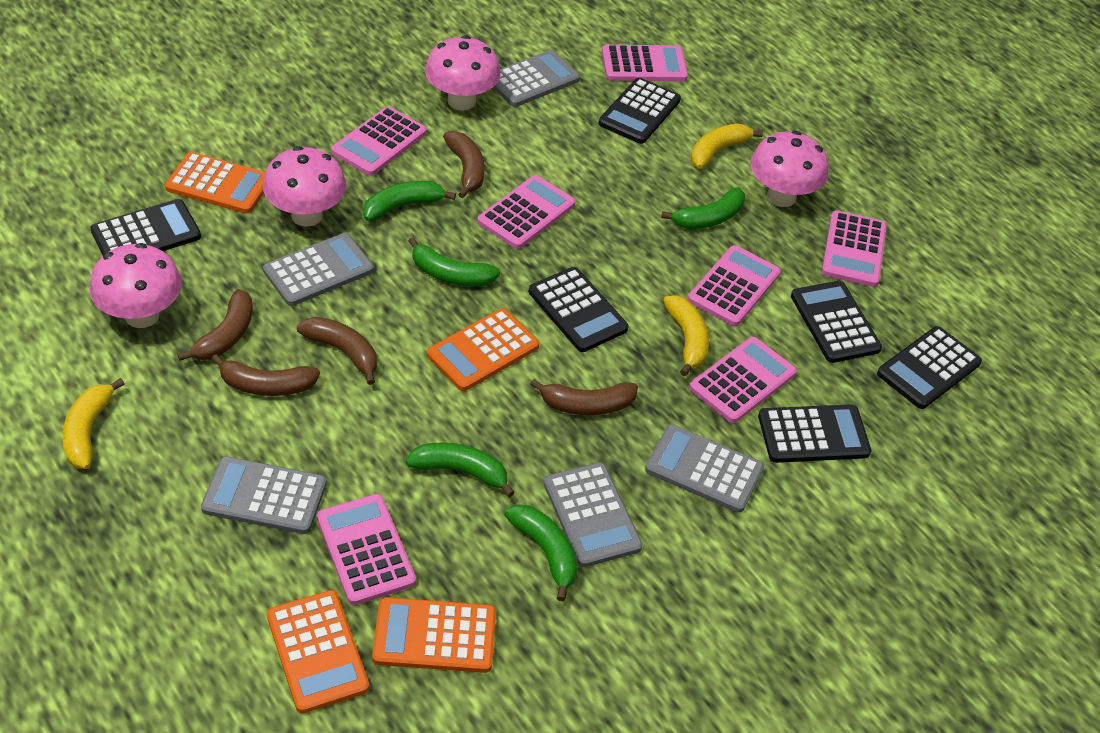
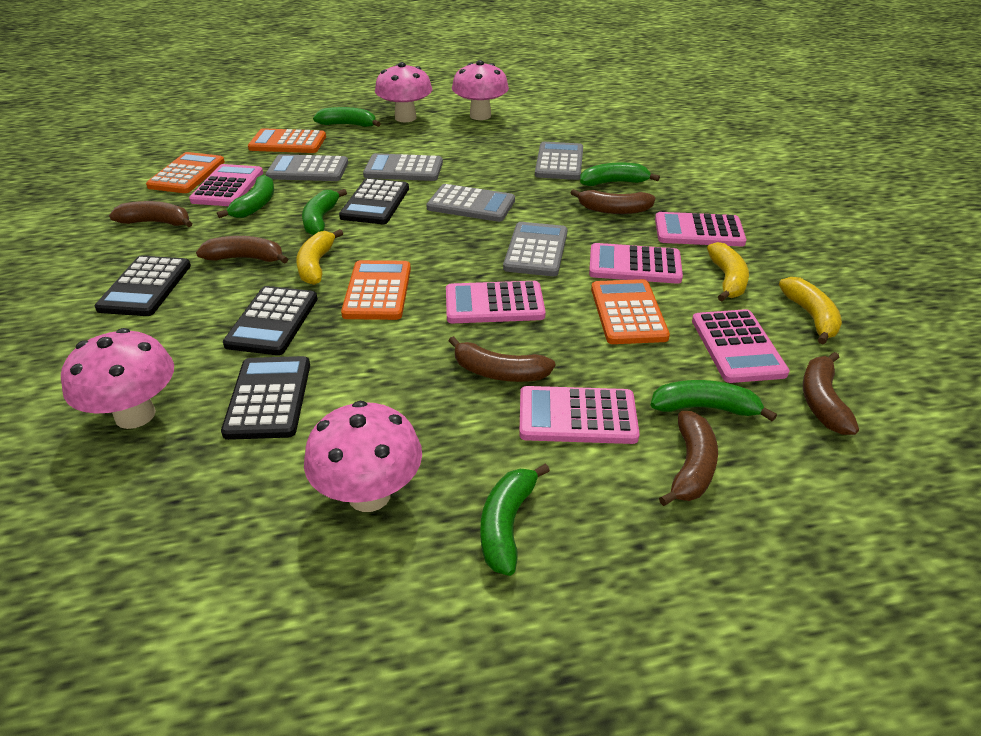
black calculator: 6 -> 4
brown banana: 5 -> 6
green banana: 5 -> 6
pink calculator: 7 -> 6

